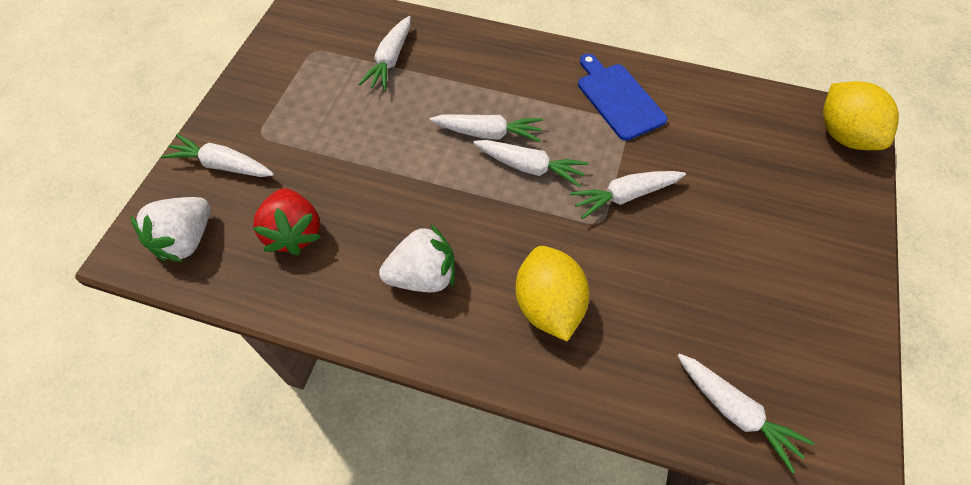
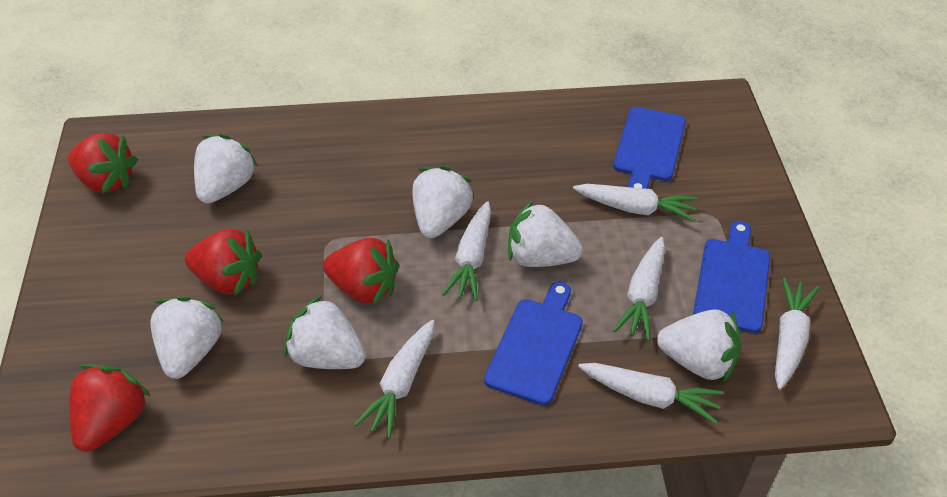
blue cutting board: 1 -> 3
red strawberry: 1 -> 4
white strawberry: 2 -> 6
yellow lemon: 2 -> 0

